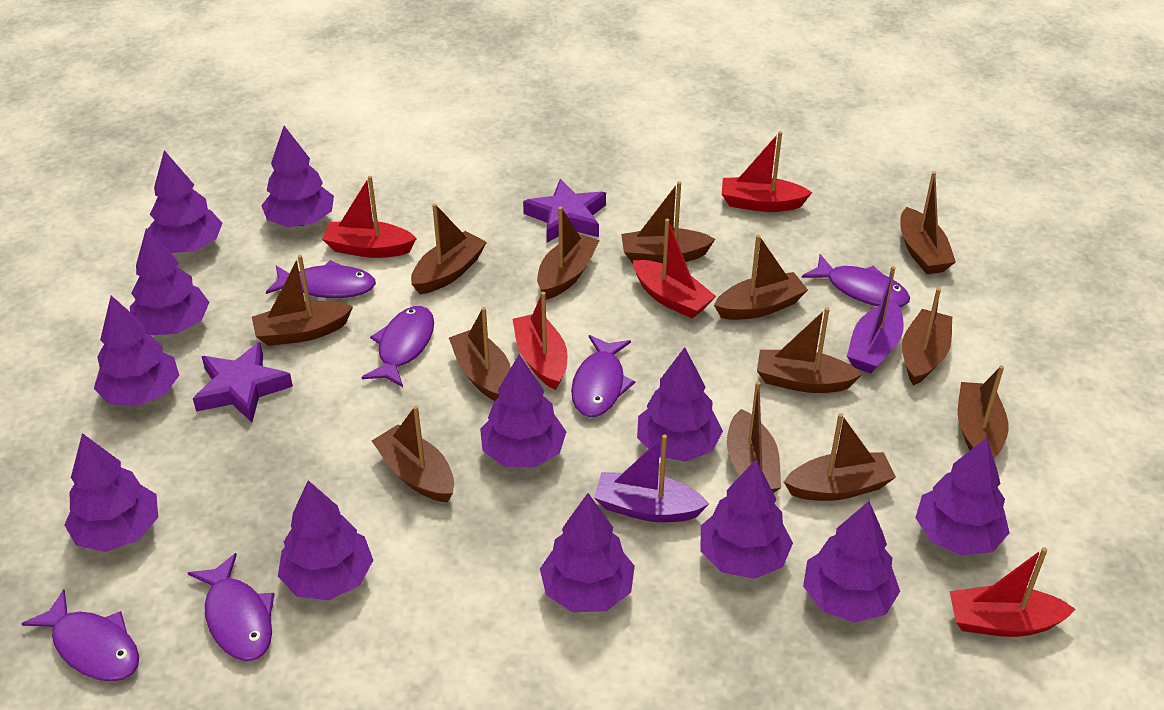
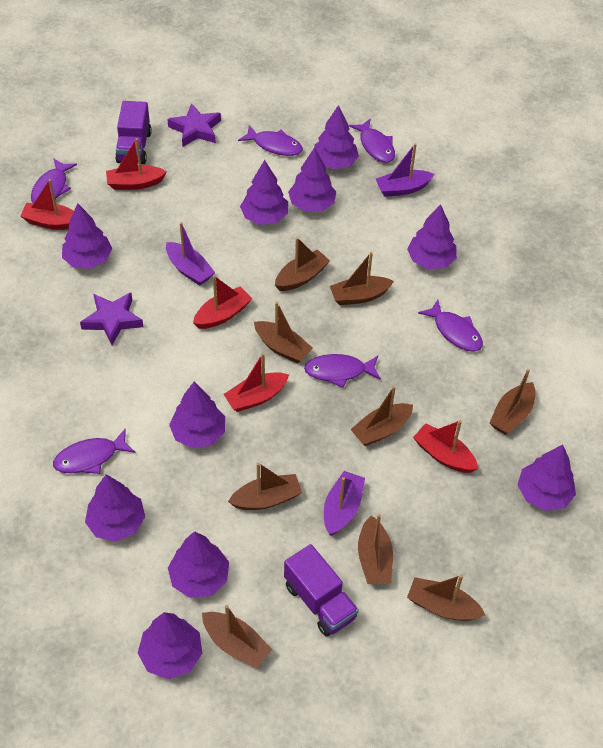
brown boat: 13 -> 9
purple boat: 2 -> 3
purple tree: 12 -> 10
purple truck: 0 -> 2

